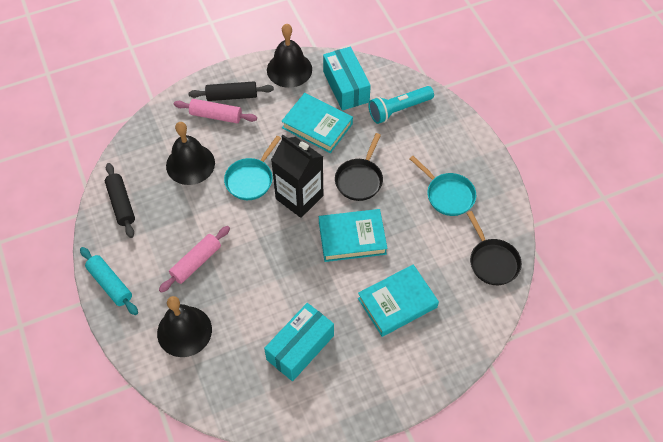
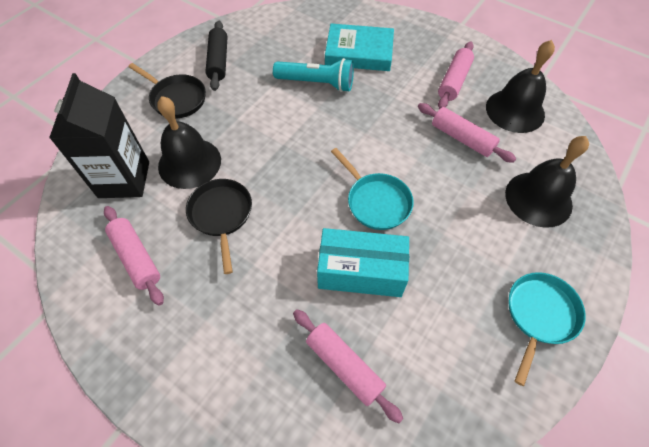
black rolling pin: 2 -> 1
pink rolling pin: 2 -> 4
turquoise book: 3 -> 1
turquoise box: 2 -> 1
turquoise rolling pin: 1 -> 0

